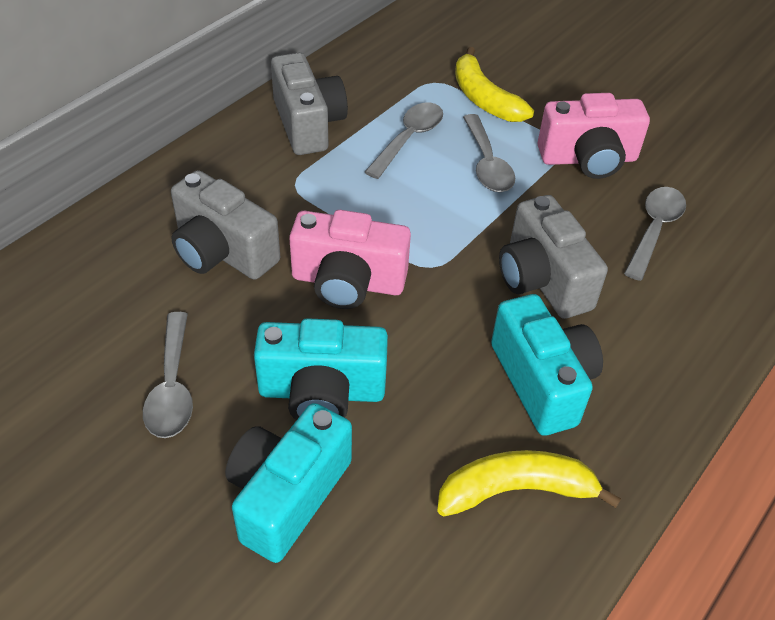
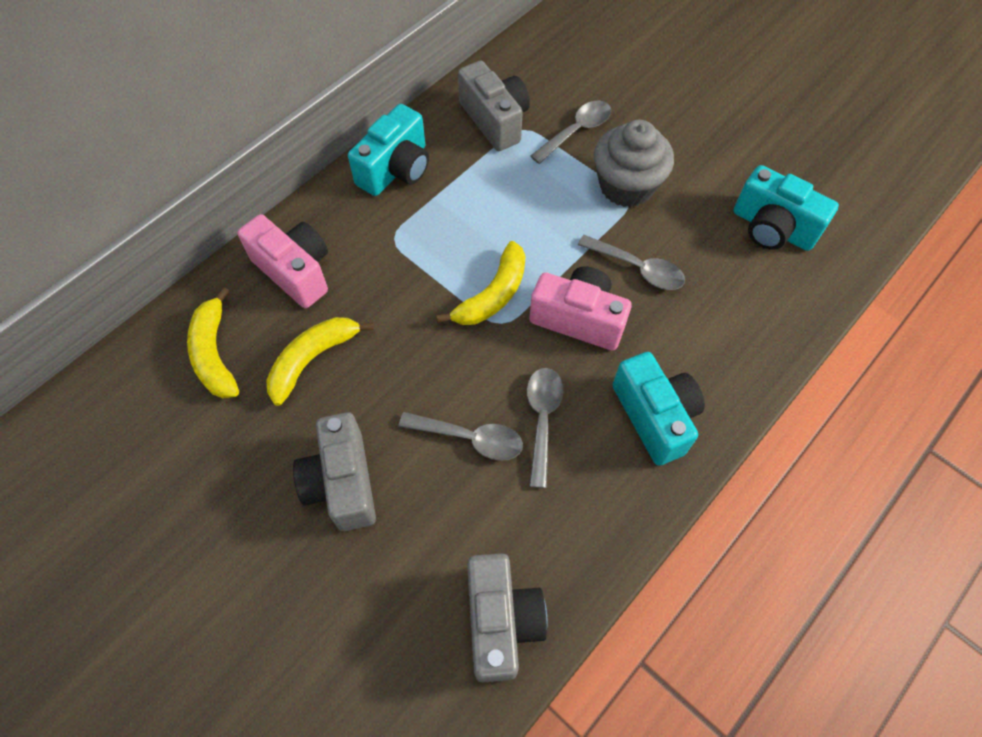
grey cupcake: 0 -> 1
yellow banana: 2 -> 3

